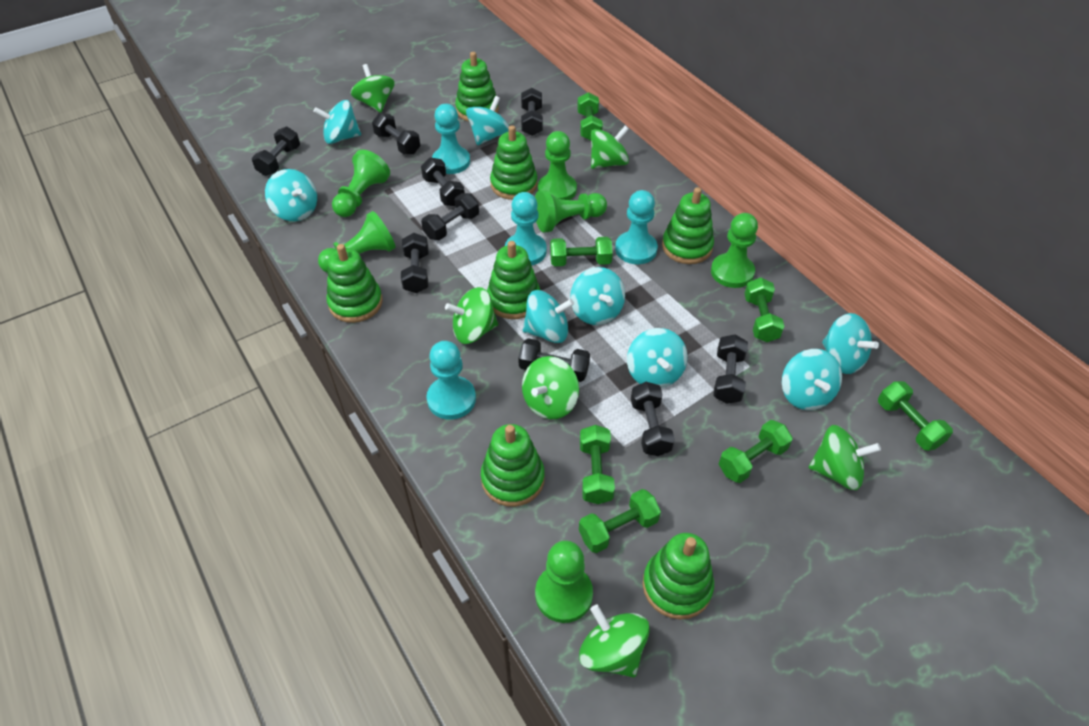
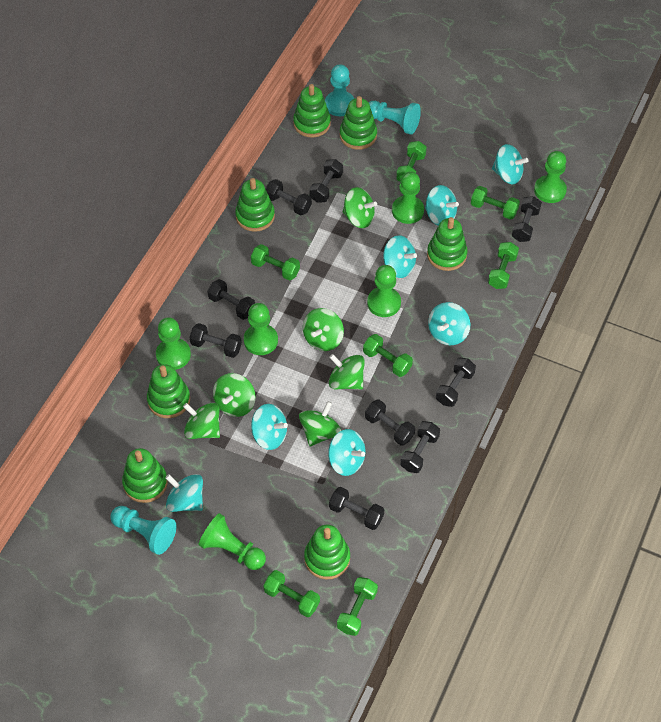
turquoise pawn: 4 -> 3
turquoise spinning top: 8 -> 7

